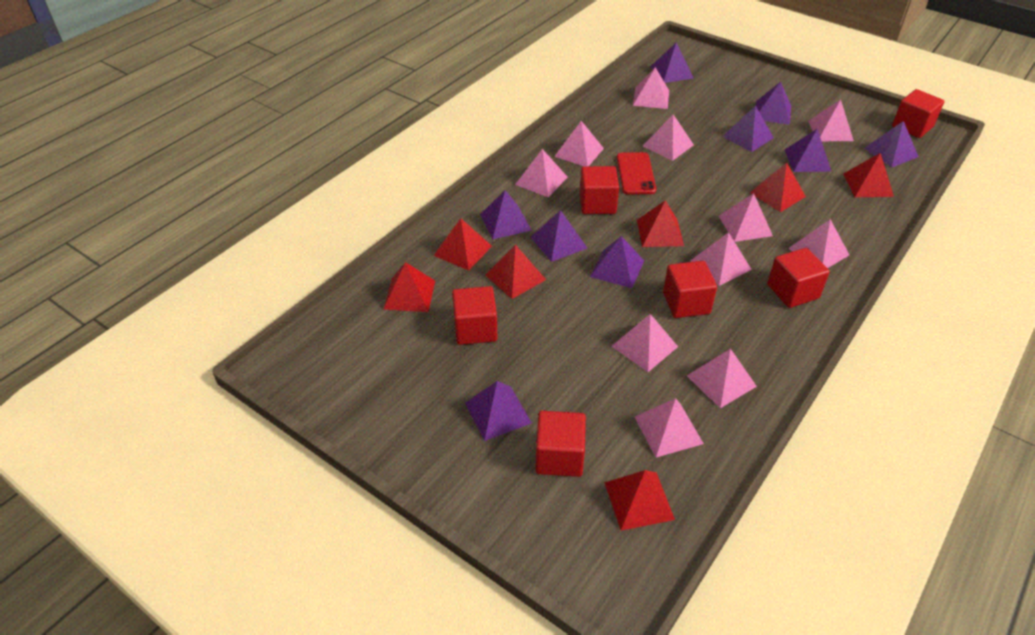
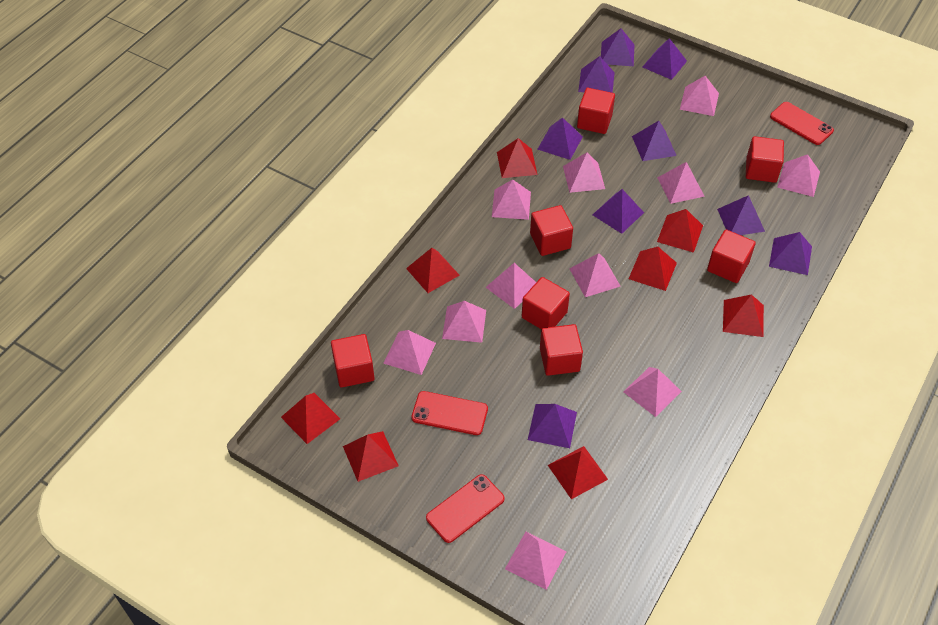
red cube: 6 -> 7
red phone: 1 -> 3
red pyramid: 7 -> 8

